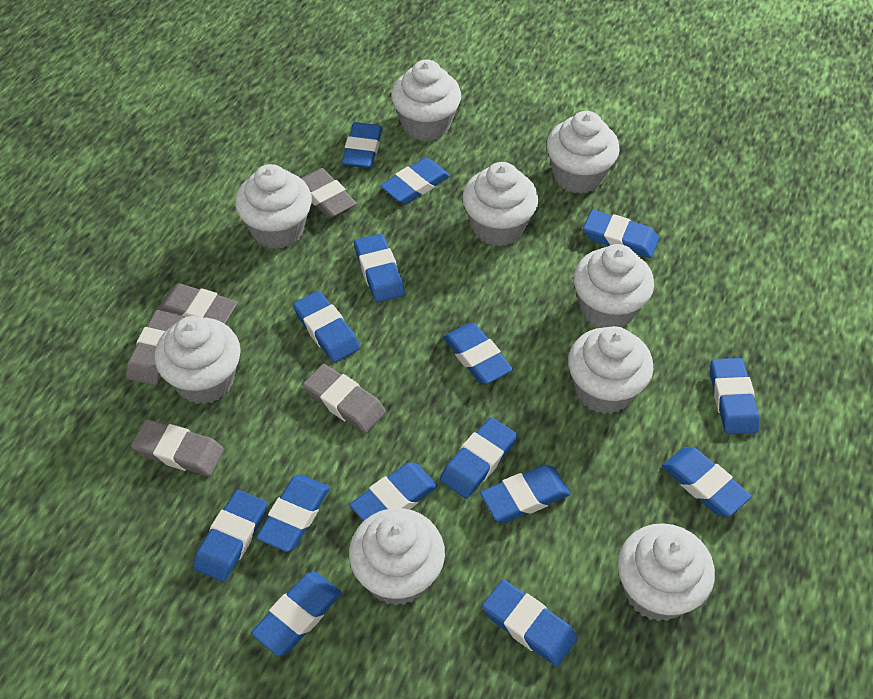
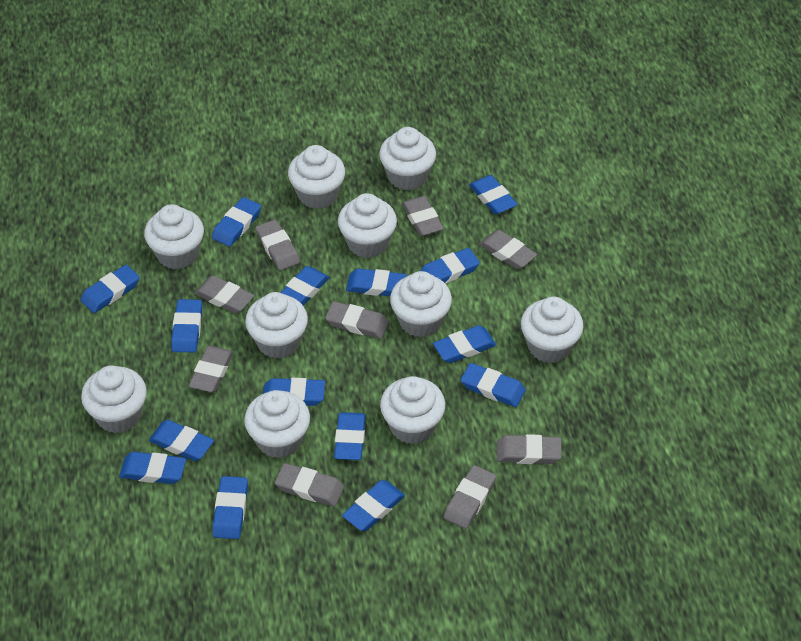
grey eraser: 5 -> 9
white cupcake: 9 -> 10

